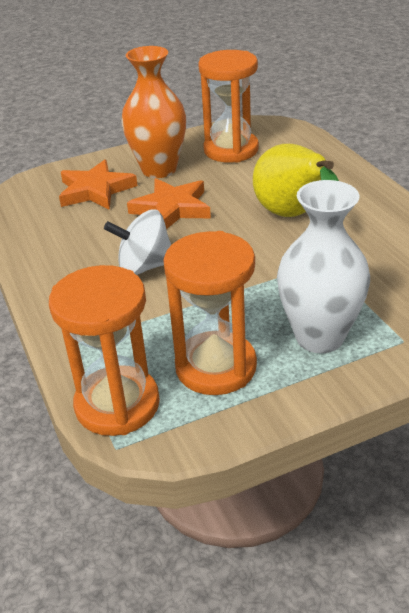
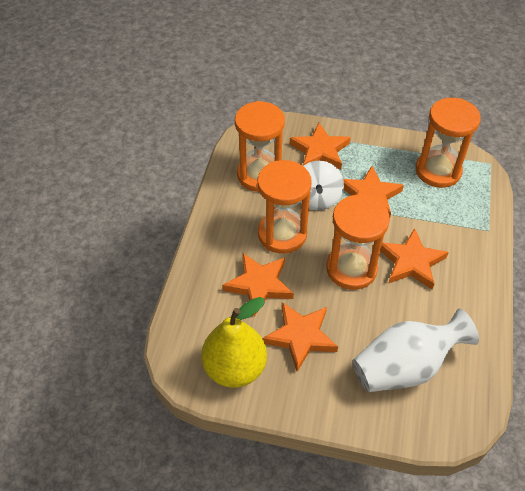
orange hourglass: 3 -> 4
orange star: 2 -> 5
orange vase: 1 -> 0

